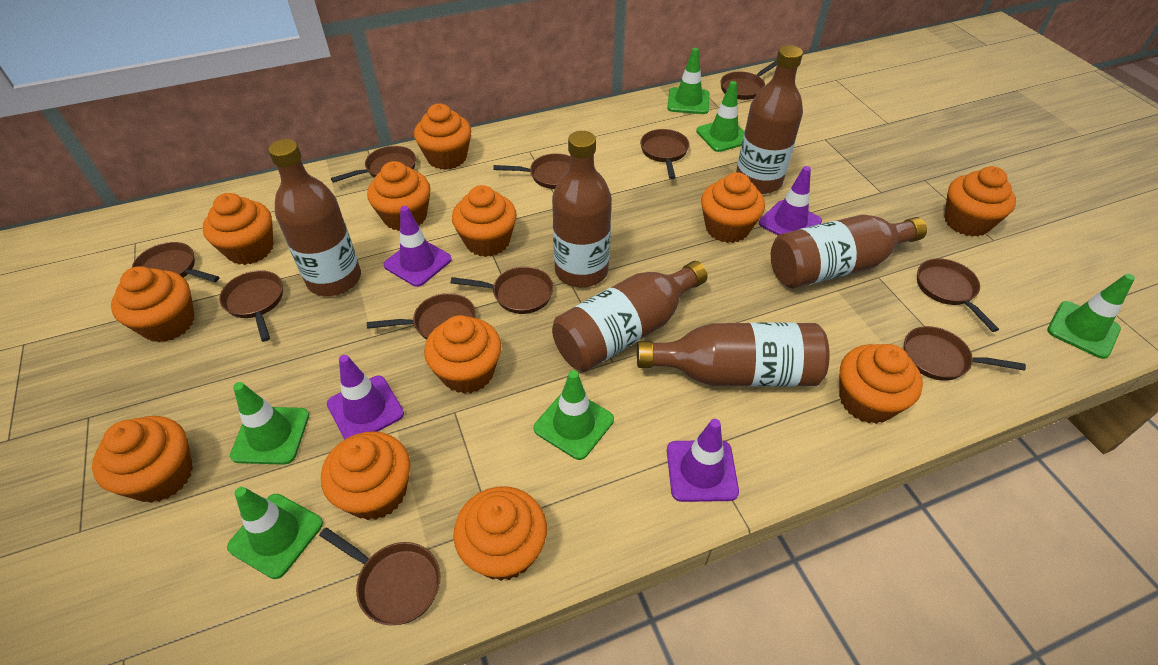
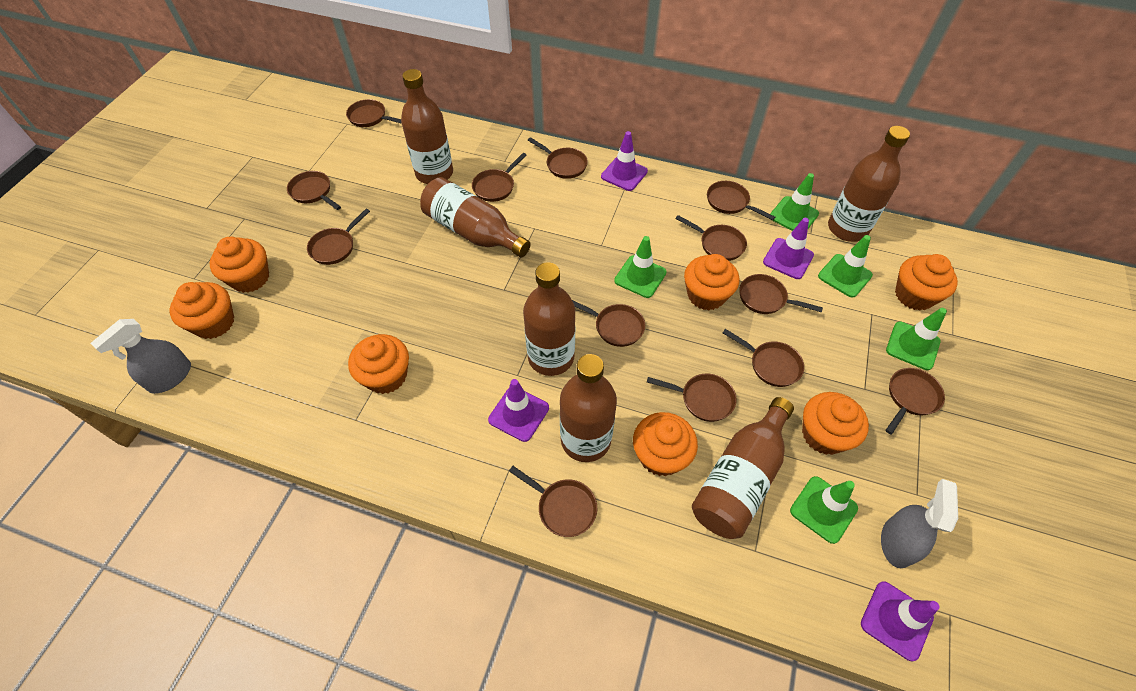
brown pan: 11 -> 13
green traffic cone: 6 -> 5
grey spray bottle: 0 -> 2
orange cupcake: 12 -> 7

